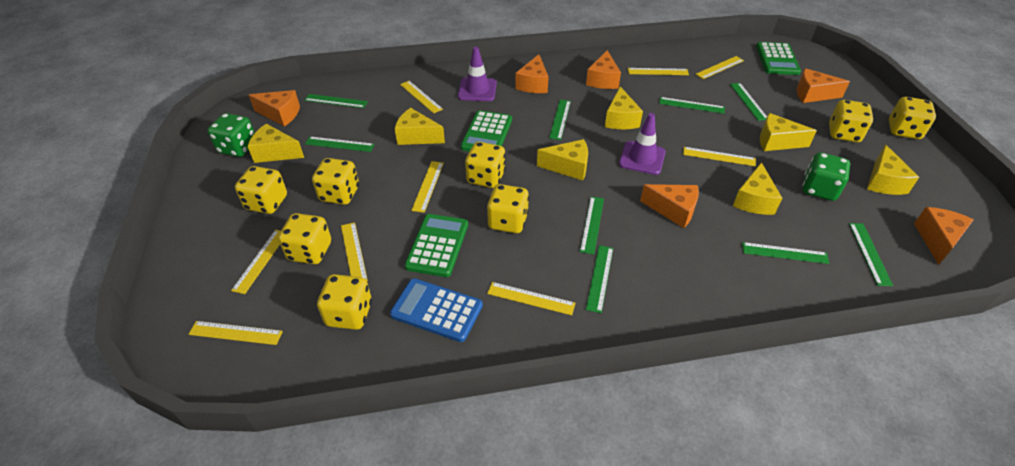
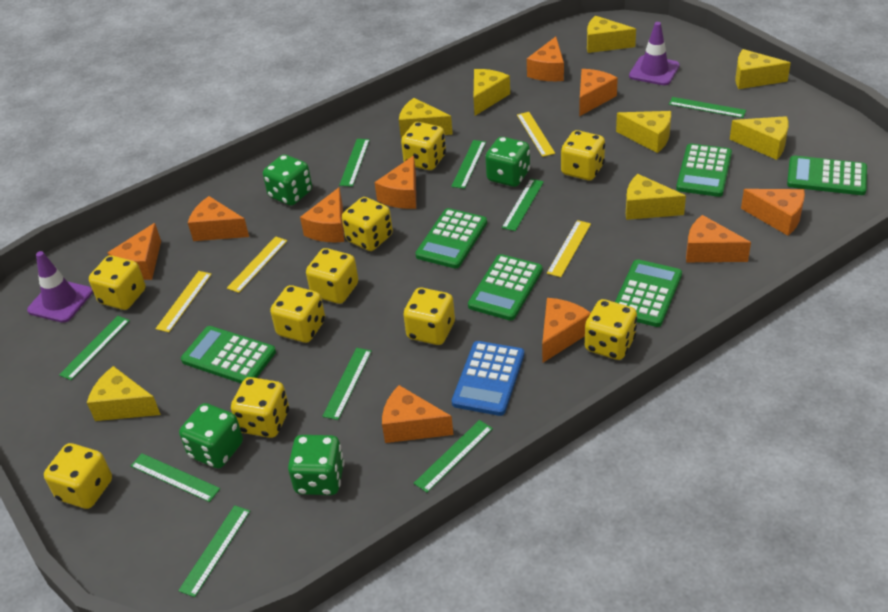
green calculator: 3 -> 6
green dice: 2 -> 4
orange cheese: 6 -> 10
yellow cheese: 7 -> 8
yellow dice: 8 -> 10
yellow ruler: 9 -> 4

